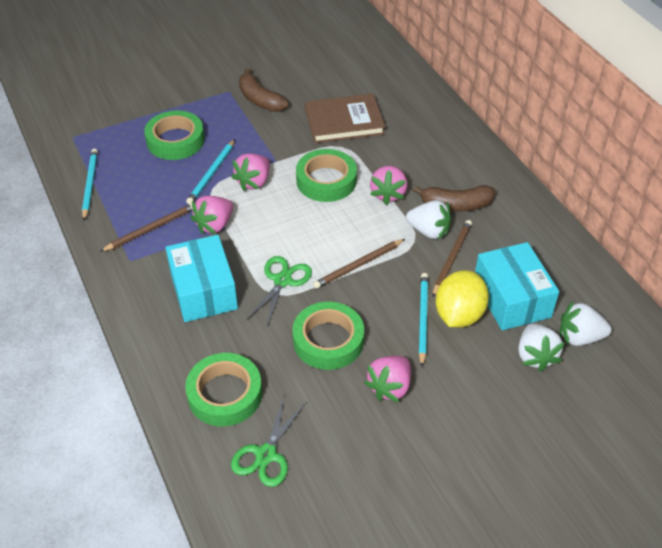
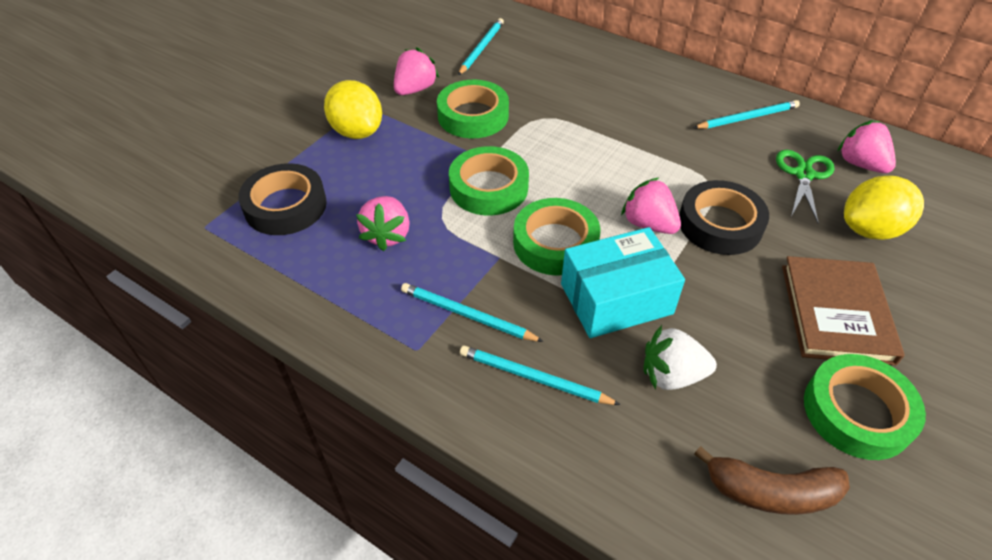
black tape: 0 -> 2
brown banana: 2 -> 1
brown pencil: 3 -> 0
green scissors: 2 -> 1
turquoise box: 2 -> 1
turquoise pencil: 3 -> 4
white strawberry: 3 -> 1
yellow lemon: 1 -> 2

